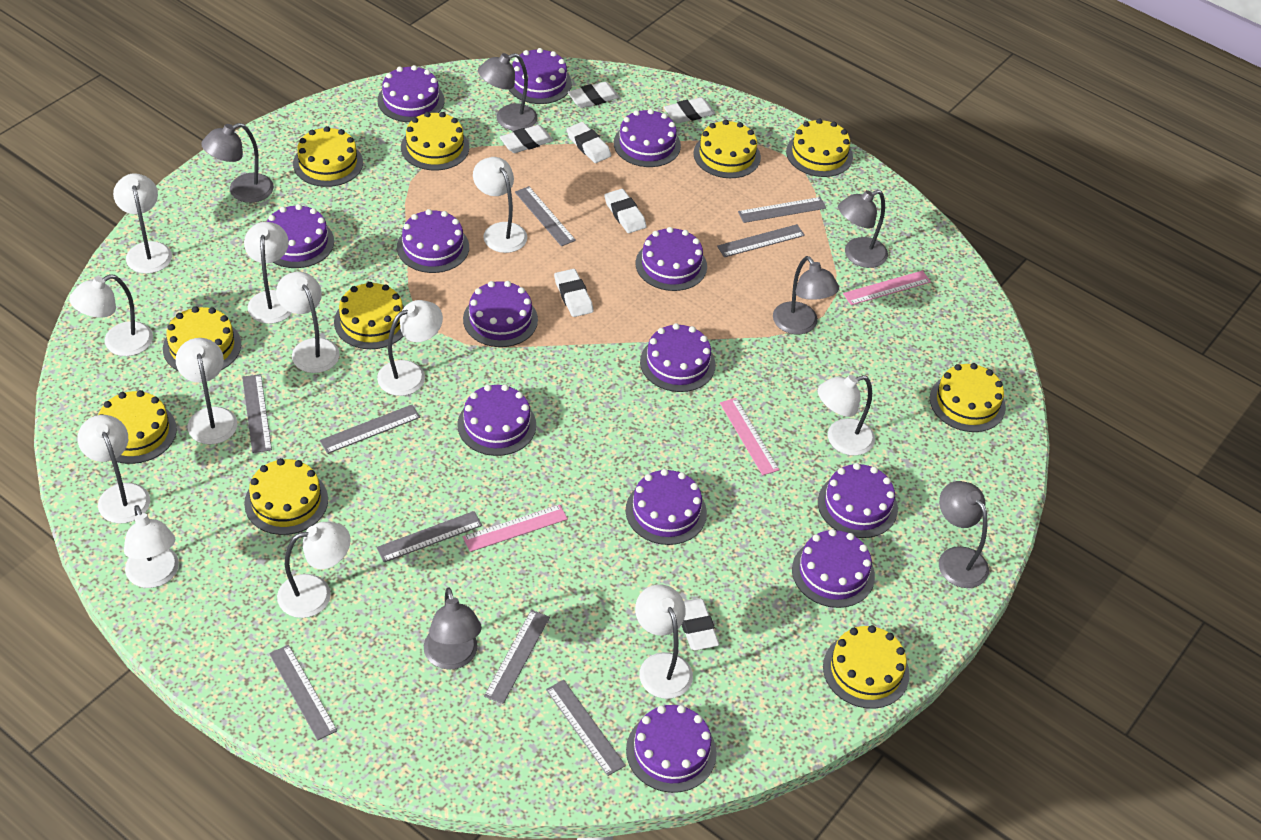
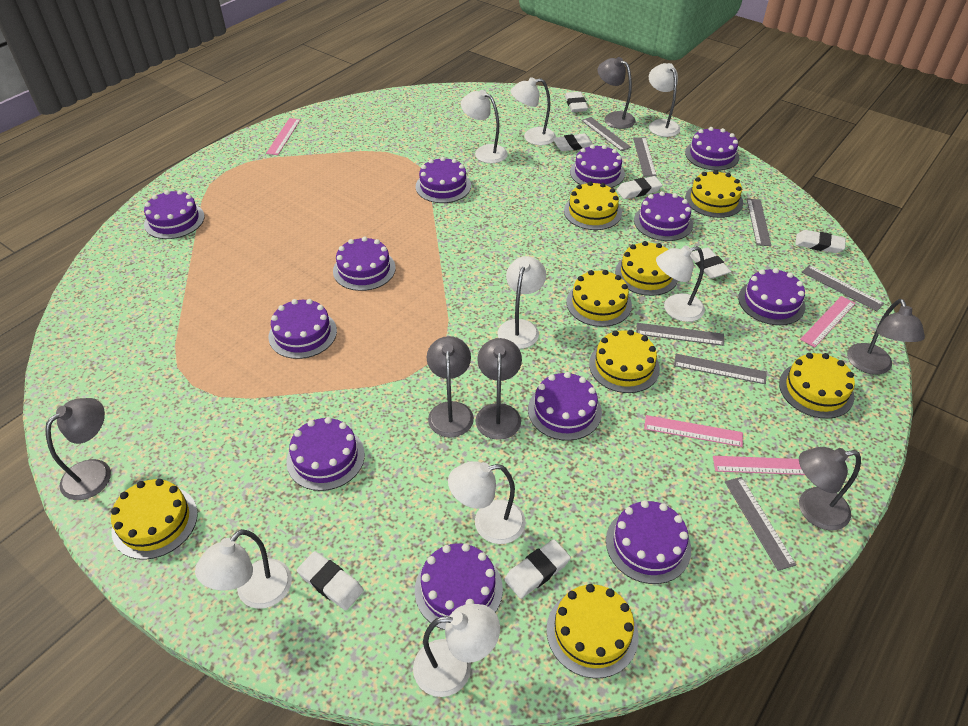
grey ruler: 9 -> 7
pink ruler: 3 -> 4
purple cake: 13 -> 12
white lamp: 12 -> 8
yellow cake: 10 -> 8

